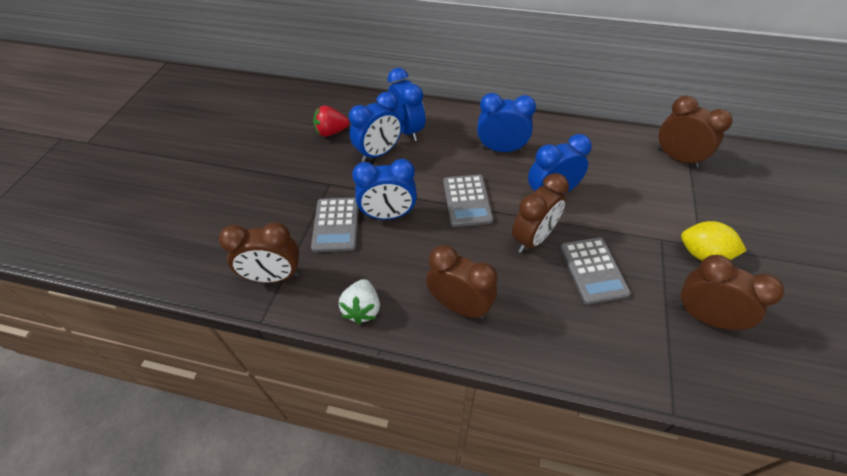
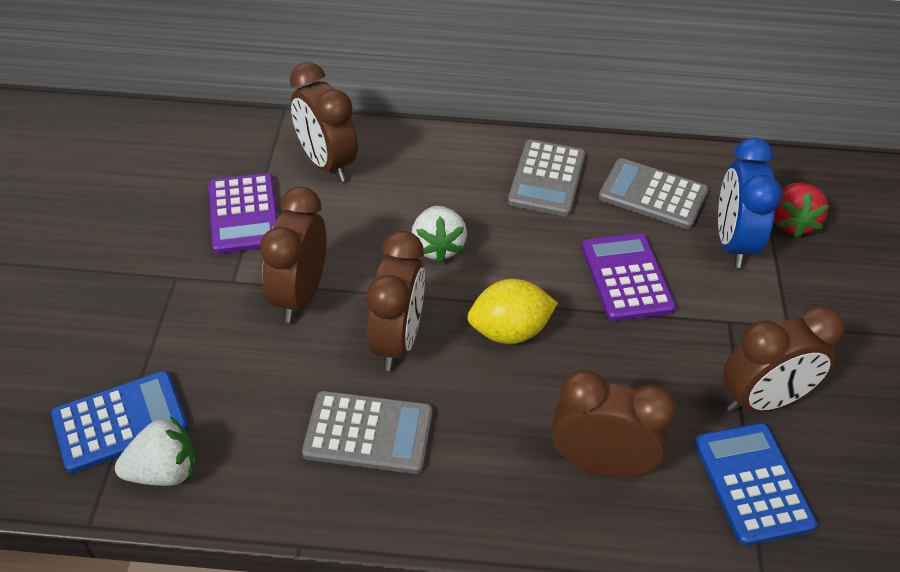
blue calculator: 0 -> 2
blue clock: 5 -> 1
purple calculator: 0 -> 2
white strawberry: 1 -> 2

